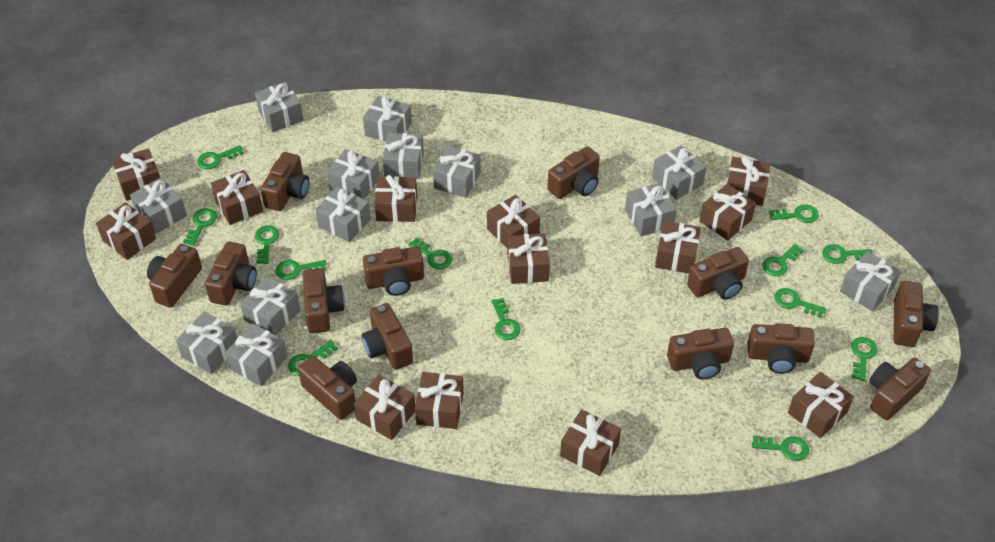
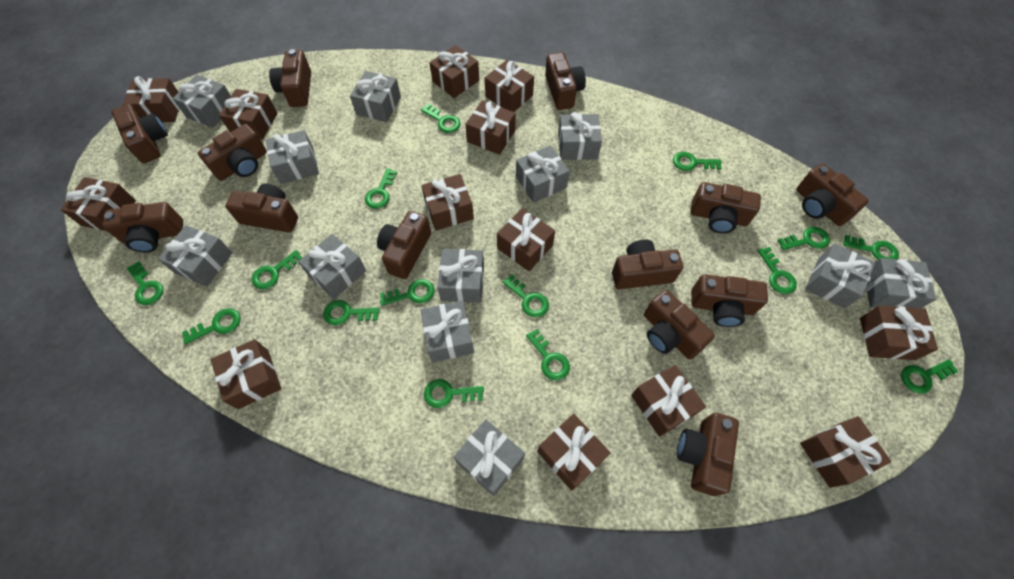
green key: 13 -> 15
grey gift: 13 -> 12

